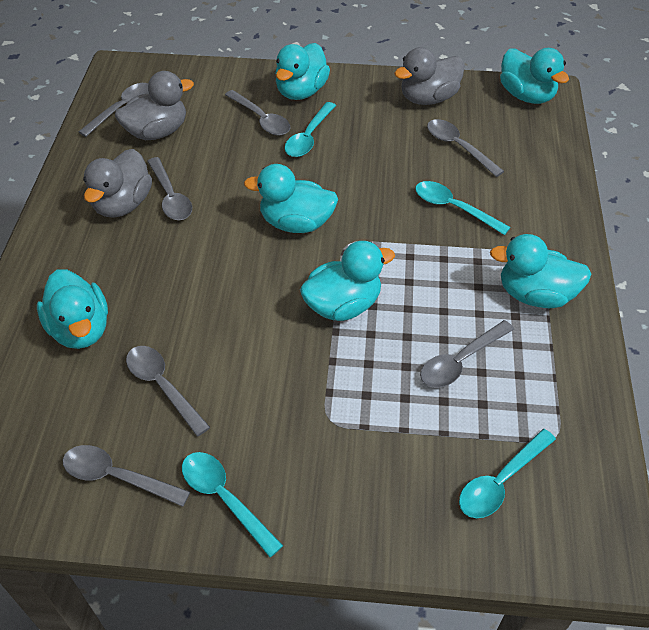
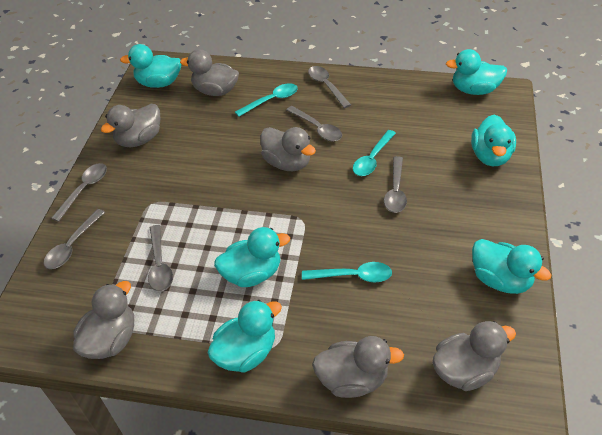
grey duck: 3 -> 6
grey spoon: 7 -> 6
turquoise spoon: 4 -> 3

